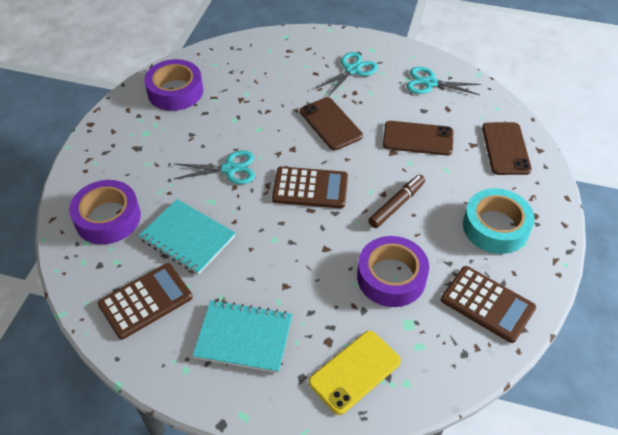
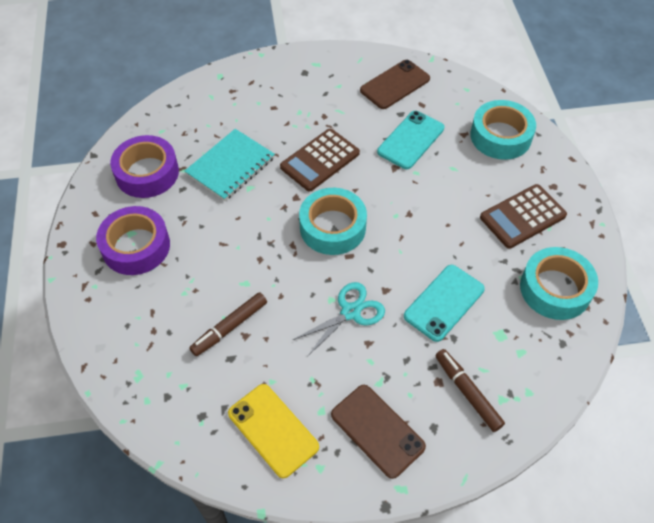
brown calculator: 3 -> 2
brown marker: 1 -> 2
brown phone: 3 -> 2
purple tape: 3 -> 2
turquoise notebook: 2 -> 1
turquoise phone: 0 -> 2
turquoise scissors: 3 -> 1
turquoise tape: 1 -> 3

